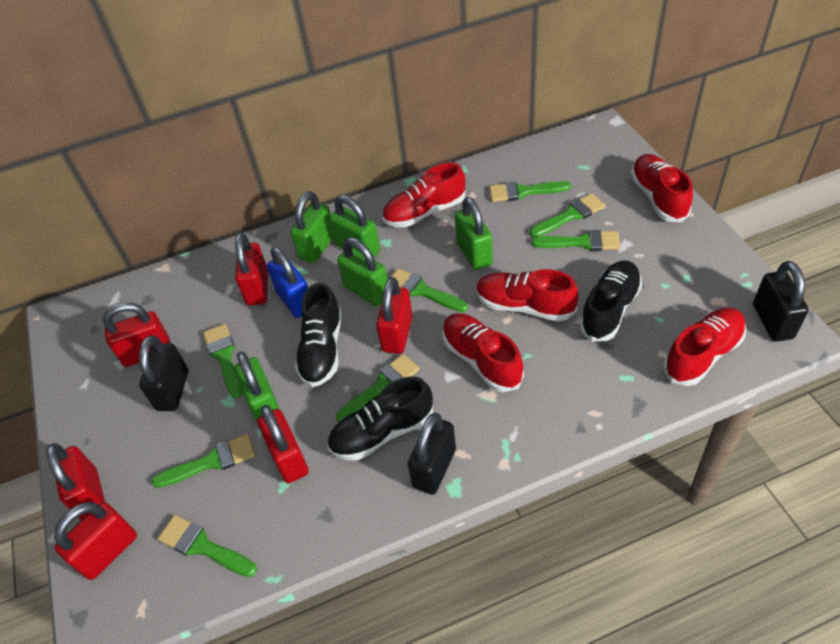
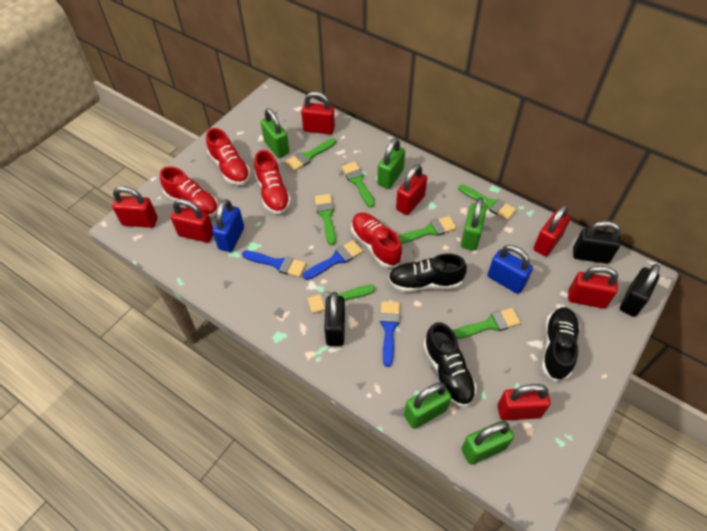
blue brush: 0 -> 3
blue padlock: 1 -> 2
green brush: 8 -> 7
red padlock: 6 -> 7
red shoe: 5 -> 4

